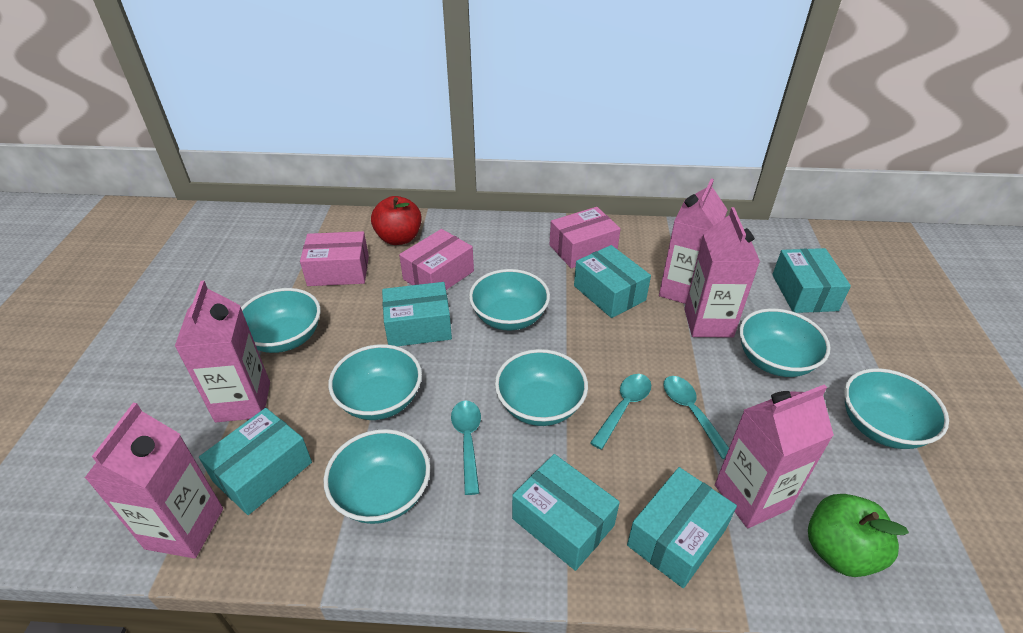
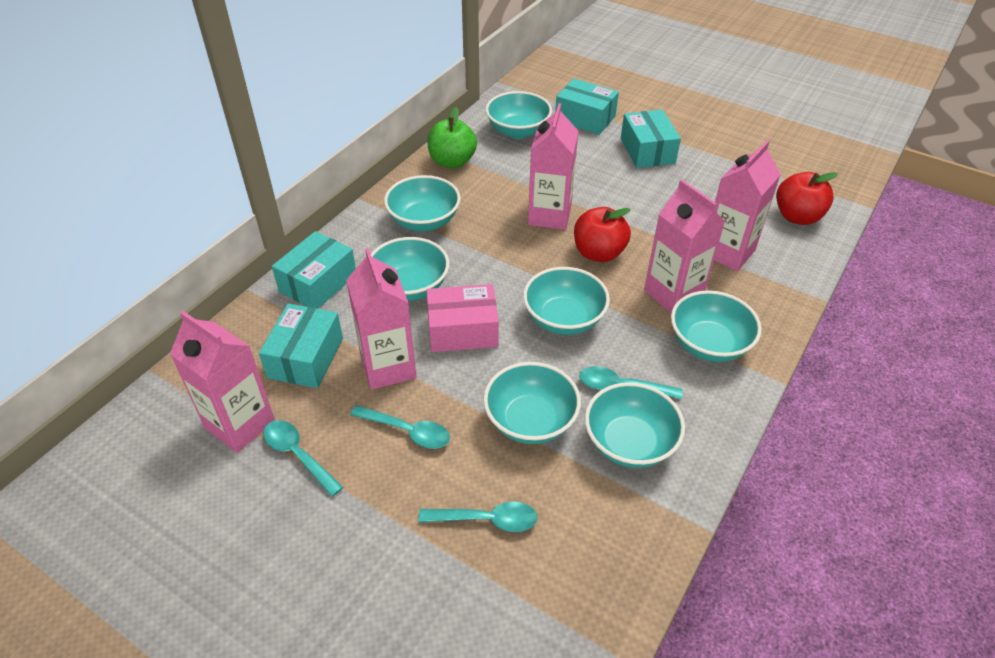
pink box: 3 -> 1
red apple: 1 -> 2
turquoise box: 6 -> 4
turquoise spoon: 3 -> 4

